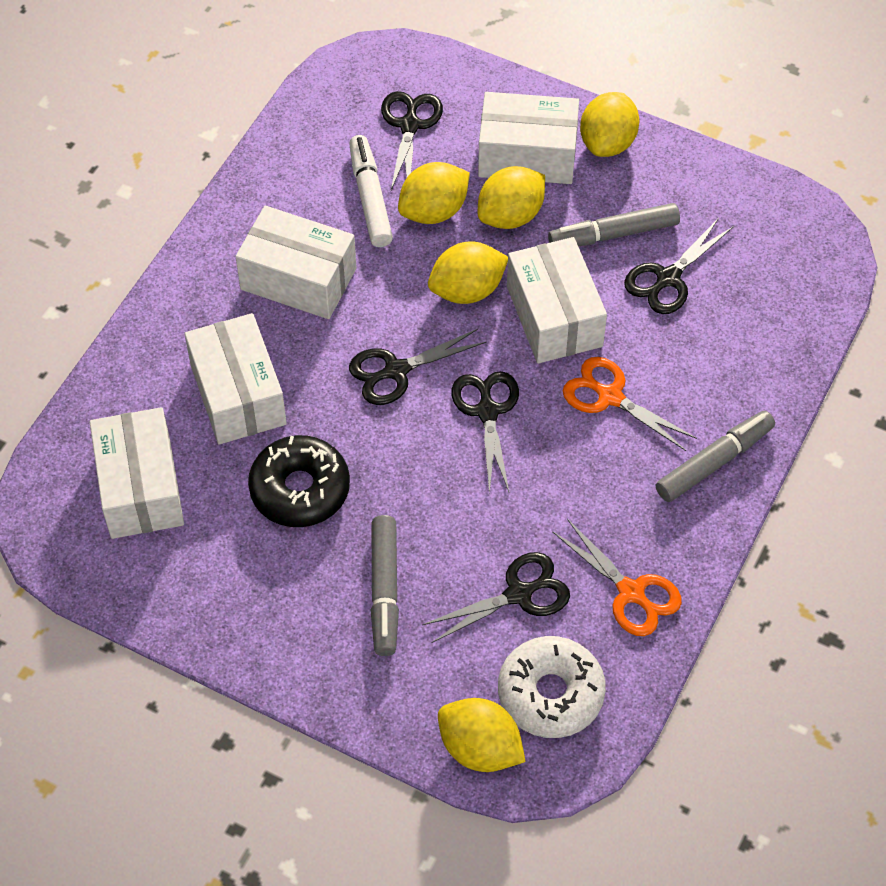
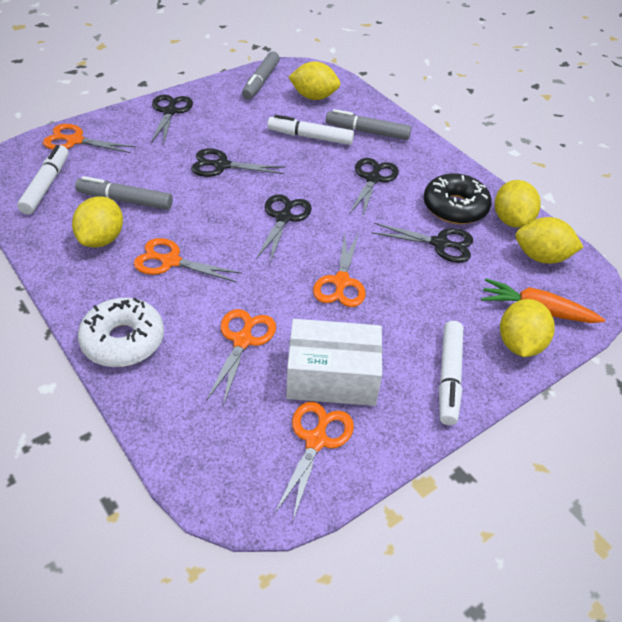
orange carrot: 0 -> 1
orange scissors: 2 -> 5
white box: 5 -> 1
white marker: 1 -> 3

